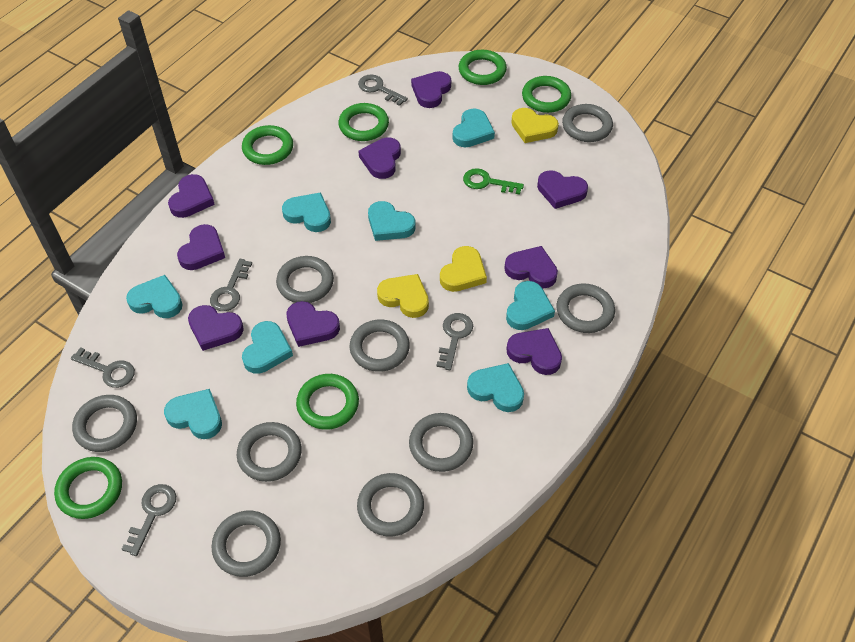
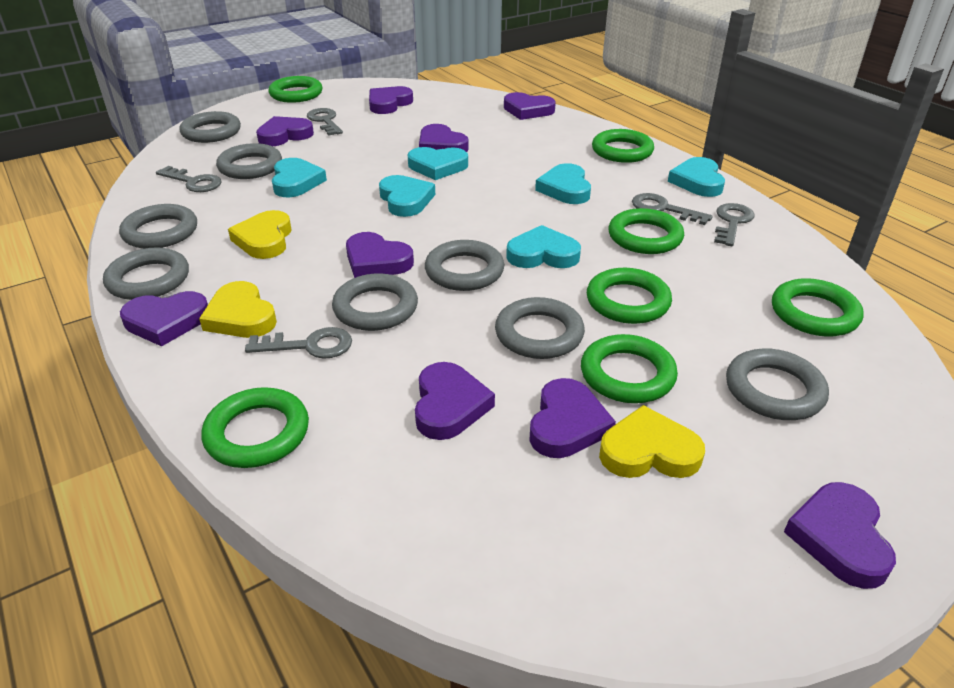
green key: 1 -> 0
green ring: 6 -> 7
grey ring: 9 -> 8
turquoise heart: 8 -> 6

